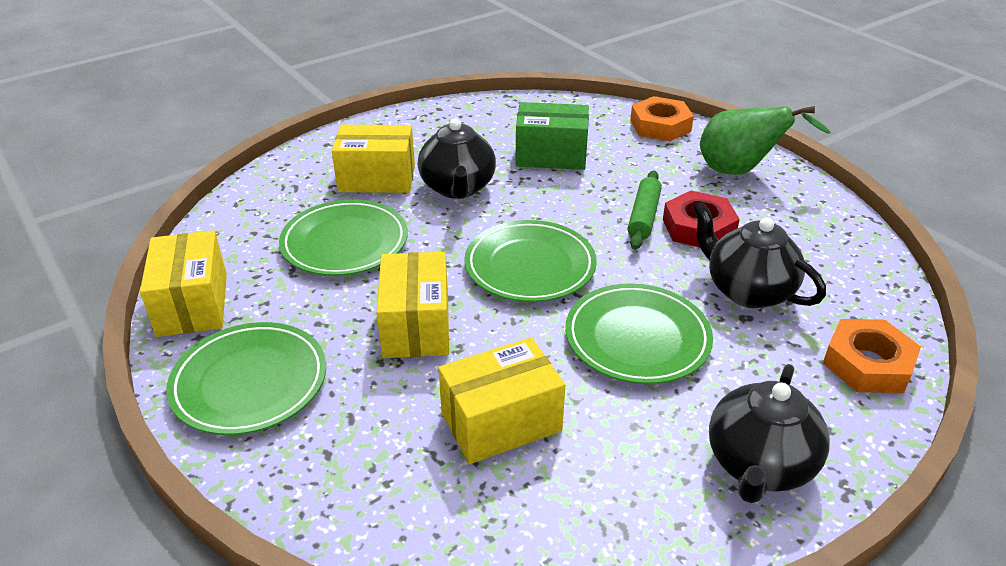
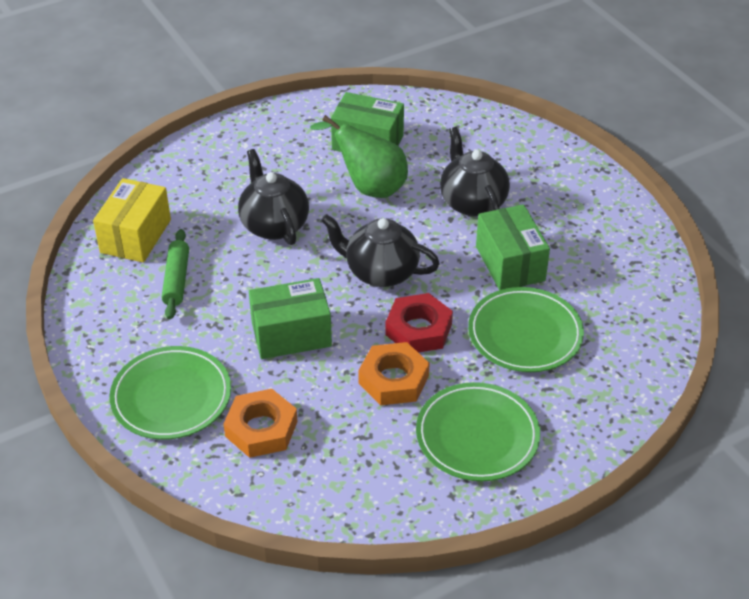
green box: 1 -> 3
green plate: 4 -> 3
yellow box: 4 -> 1

